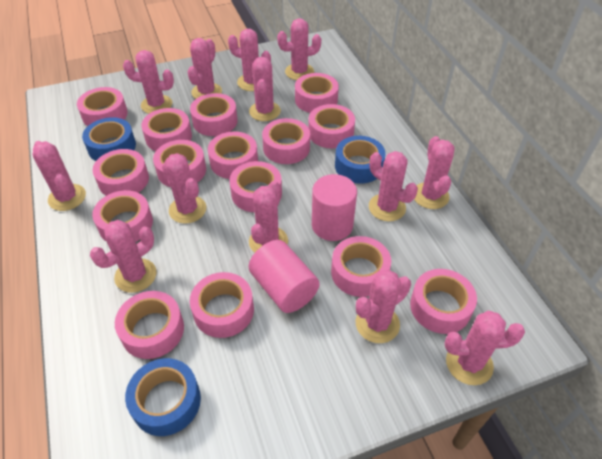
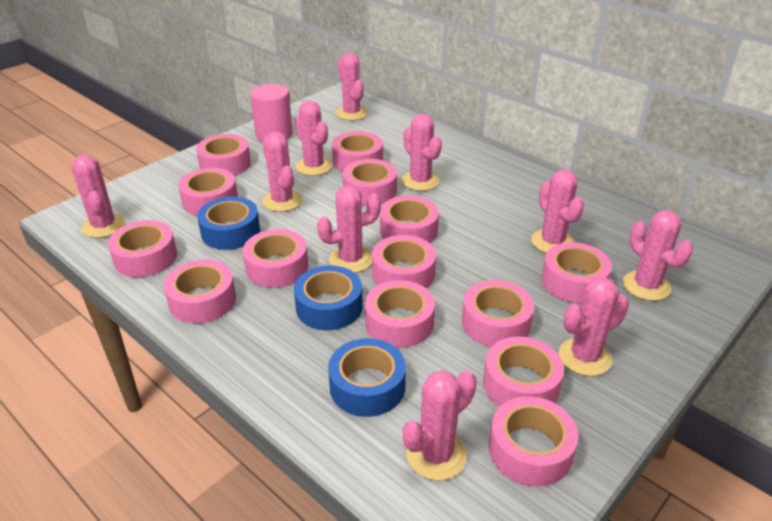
pink cactus: 13 -> 10
pink cylinder: 2 -> 1
pink tape: 15 -> 14

